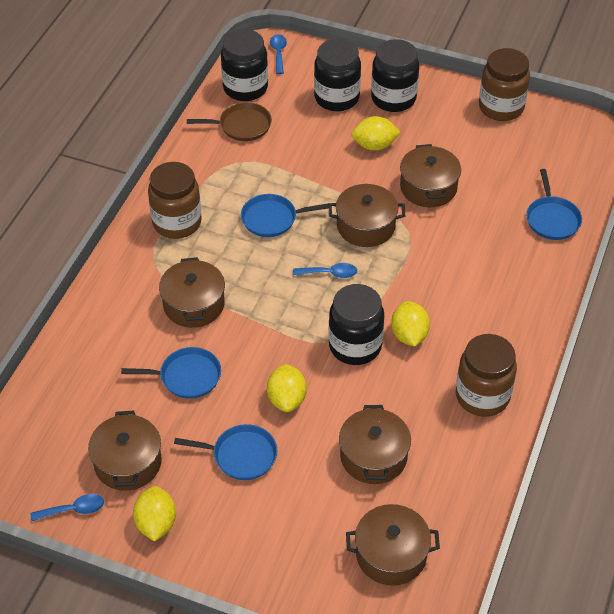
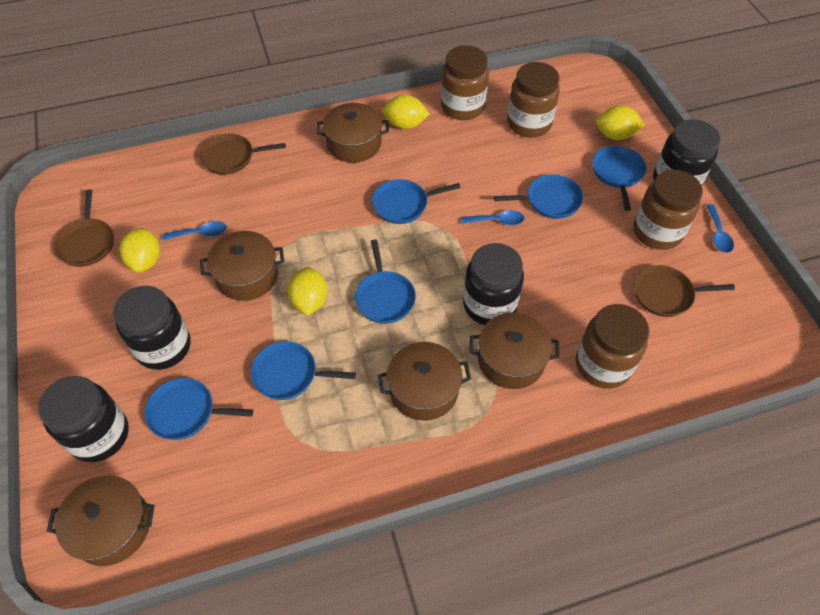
blue pan: 4 -> 6
brown jar: 3 -> 4
brown pan: 1 -> 3
brown pot: 6 -> 5

